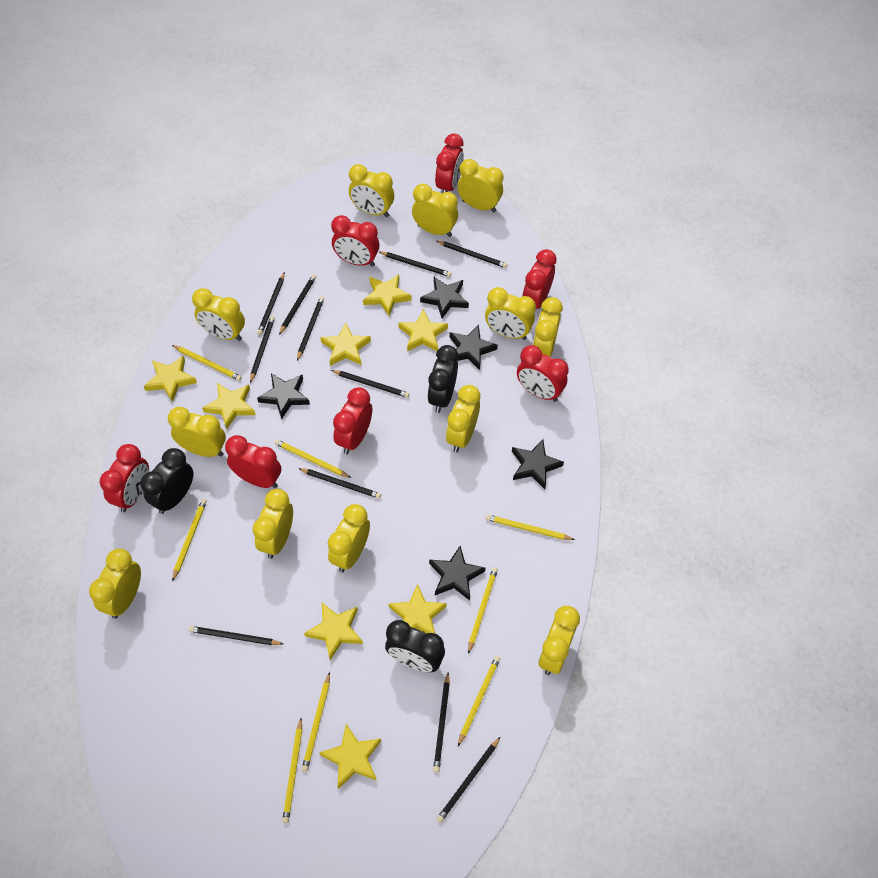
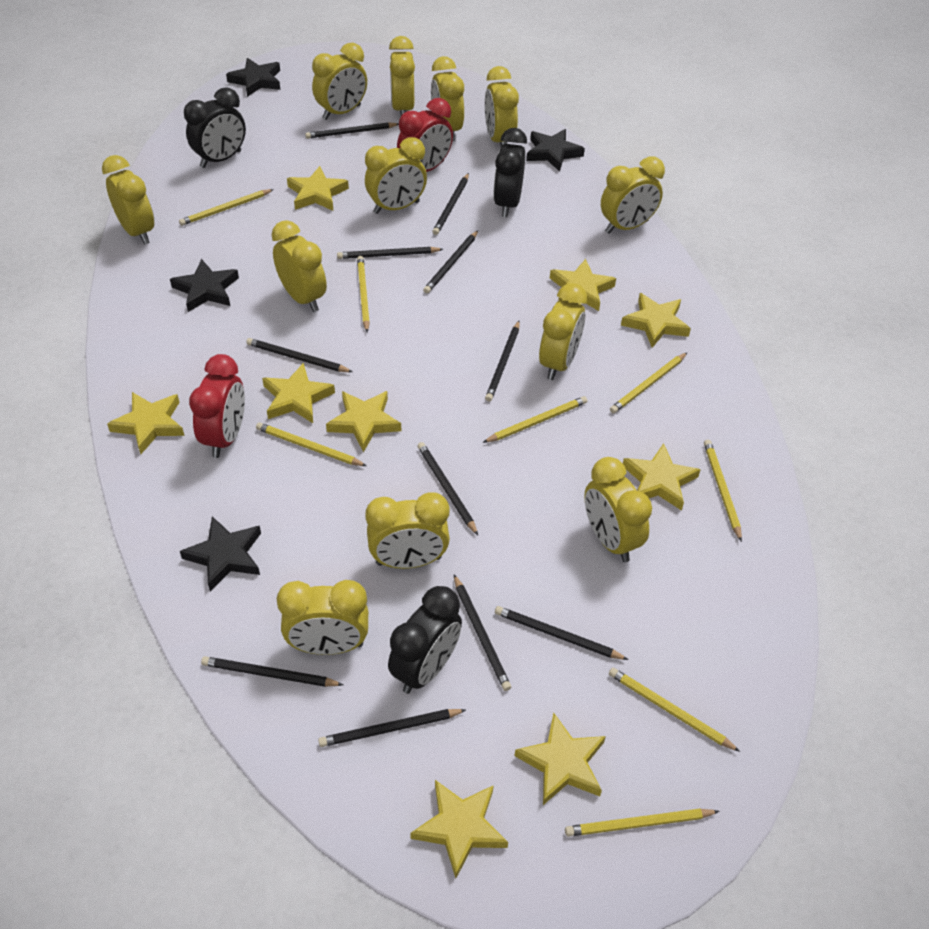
black star: 5 -> 4
red clock: 7 -> 2
yellow star: 8 -> 9

